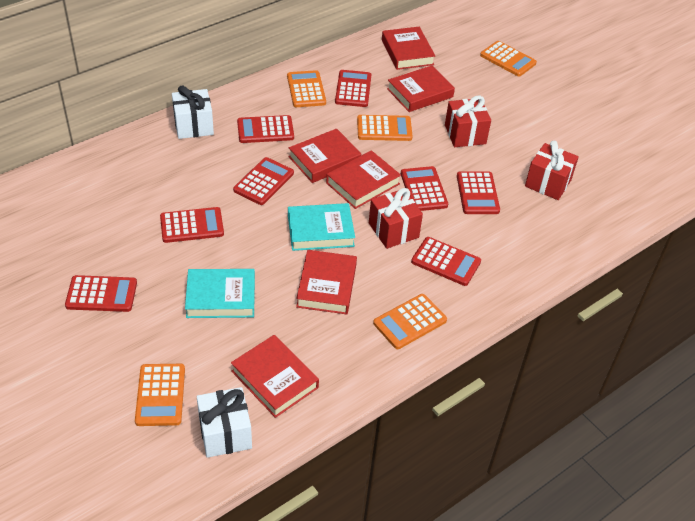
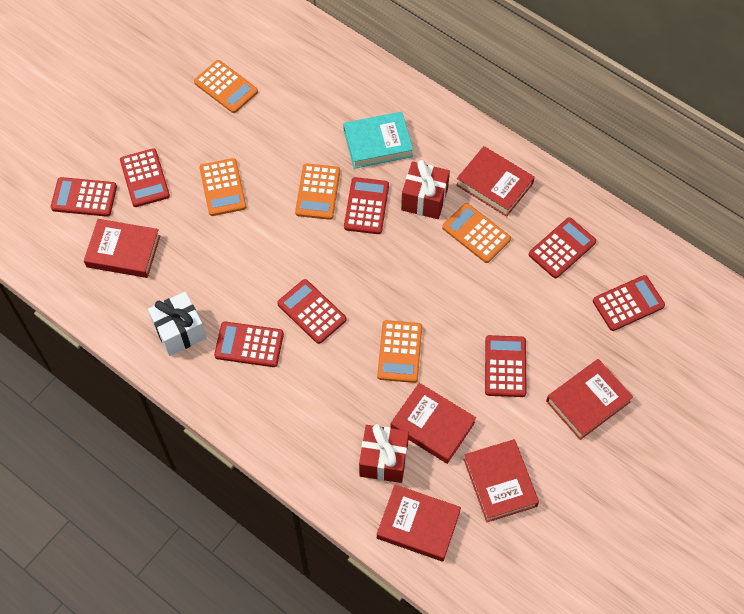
red gift: 3 -> 2
turquoise book: 2 -> 1
white gift: 2 -> 1

